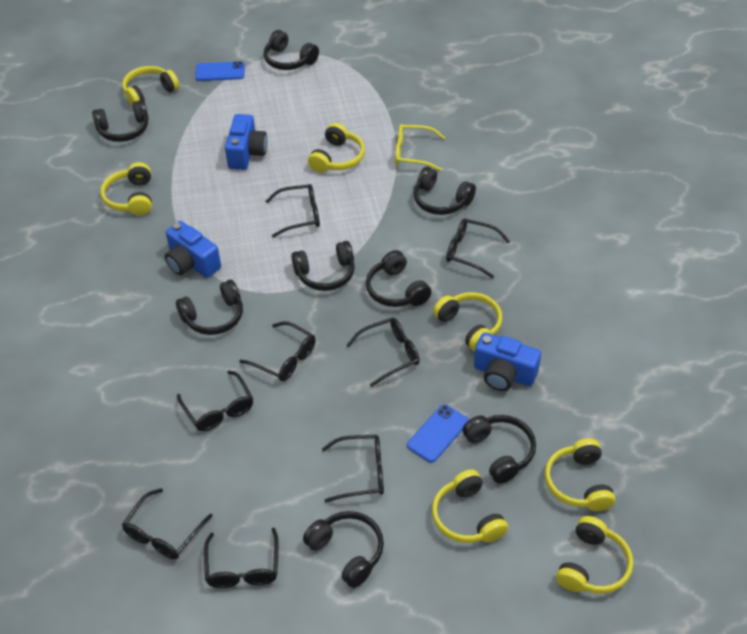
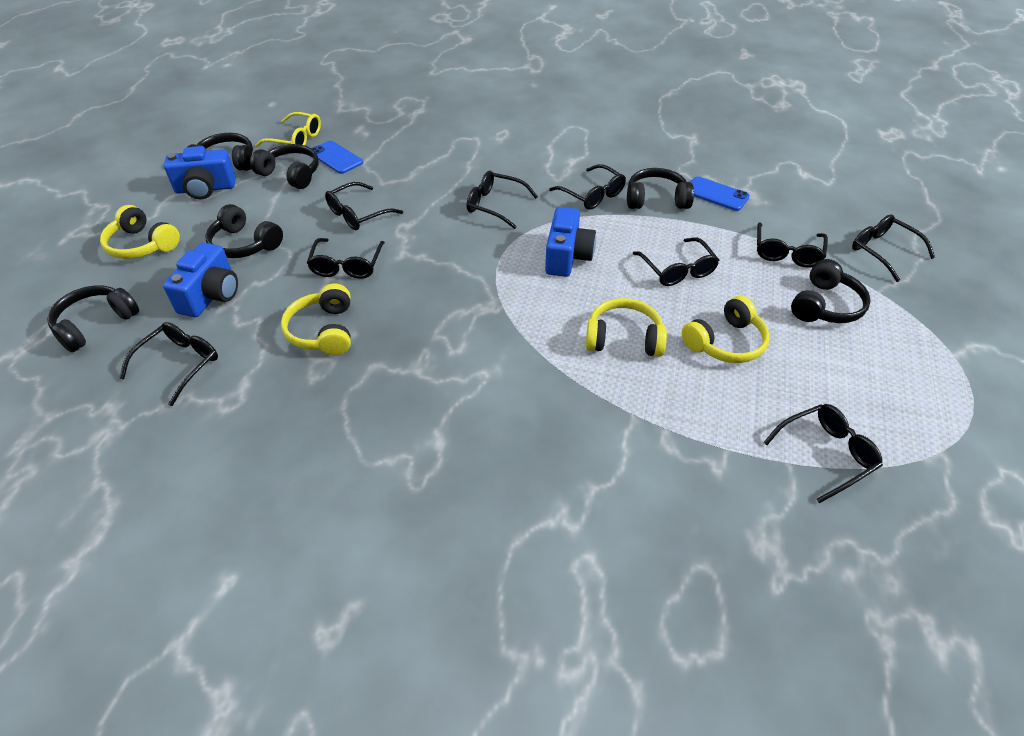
black glasses: 8 -> 9
black headphones: 8 -> 6
yellow headphones: 7 -> 4

